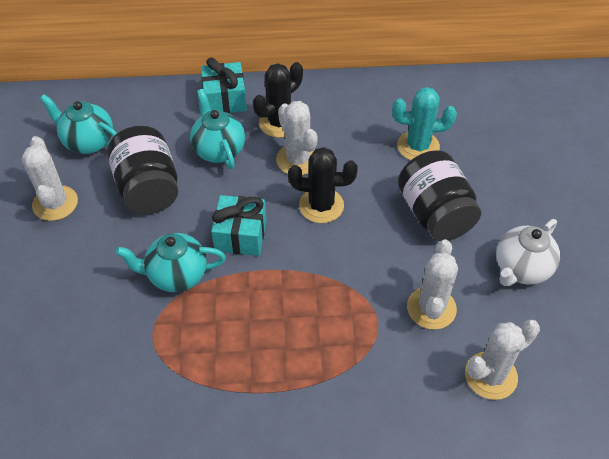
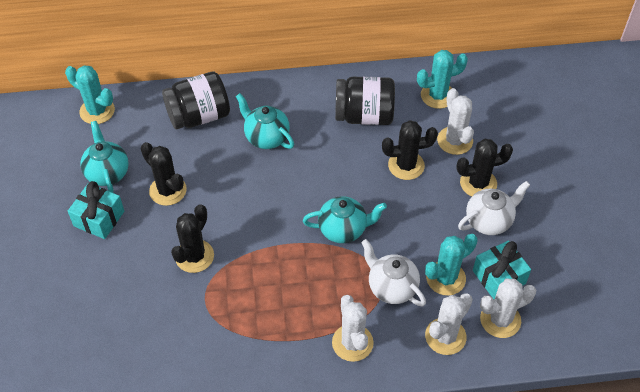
black cactus: 2 -> 4
turquoise cactus: 1 -> 3
white teapot: 1 -> 2

